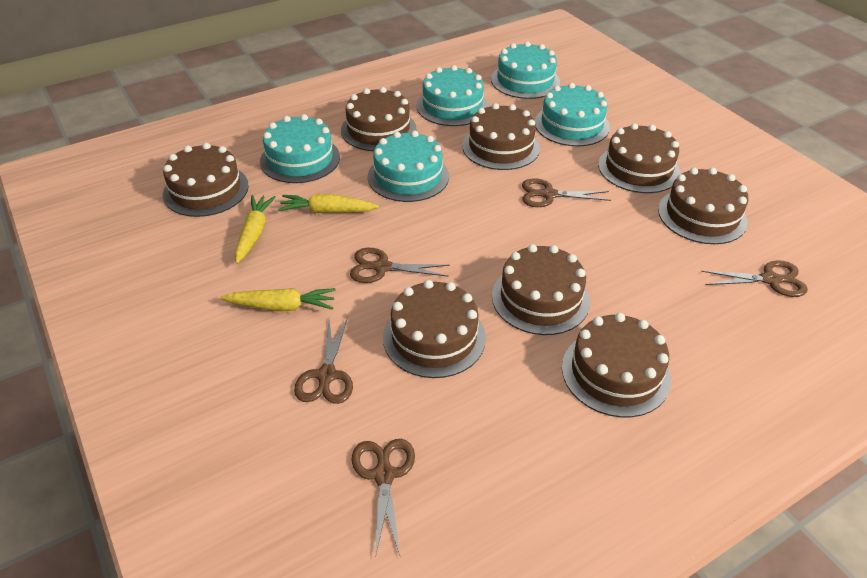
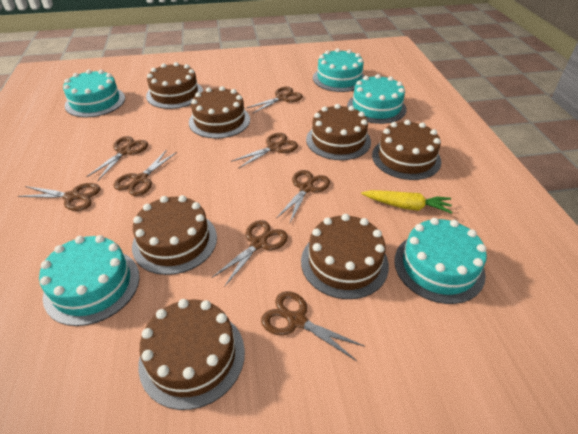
brown cake: 8 -> 7
brown scissors: 5 -> 8
yellow carrot: 3 -> 1

